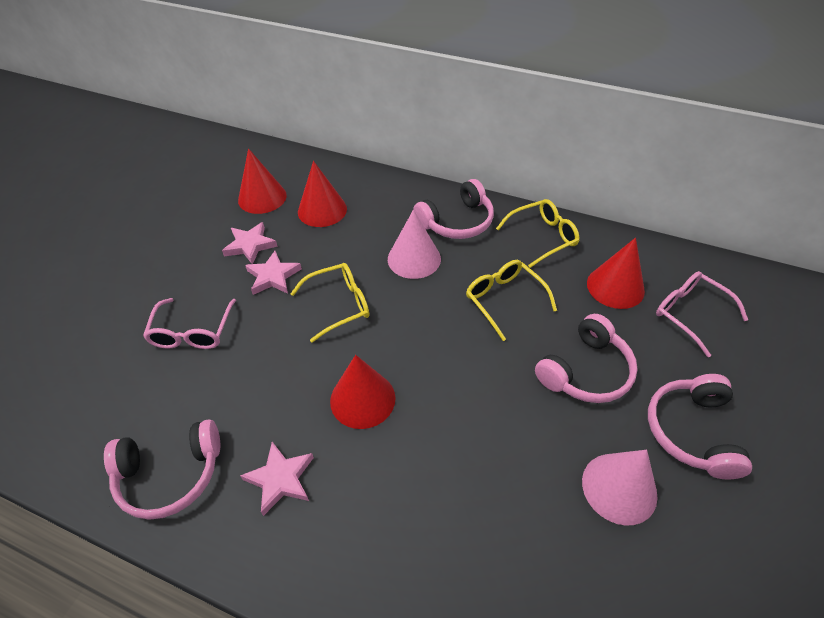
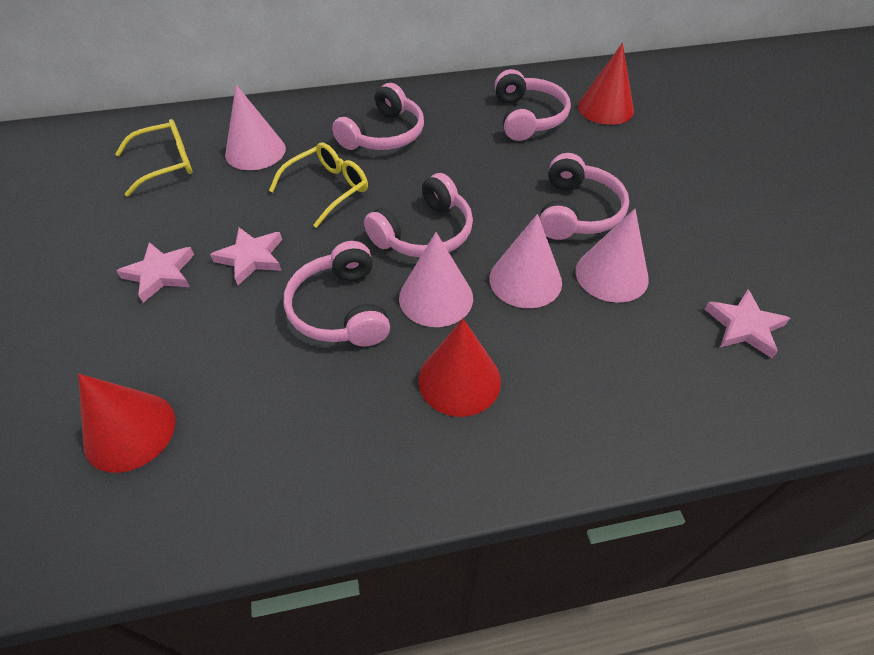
pink cone: 2 -> 4
pink glasses: 2 -> 0
pink headphones: 4 -> 5
red cone: 4 -> 3
yellow glasses: 3 -> 2

